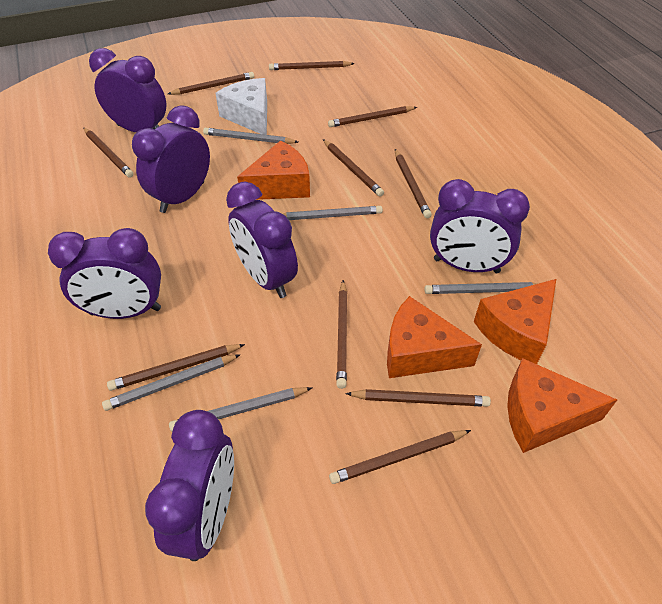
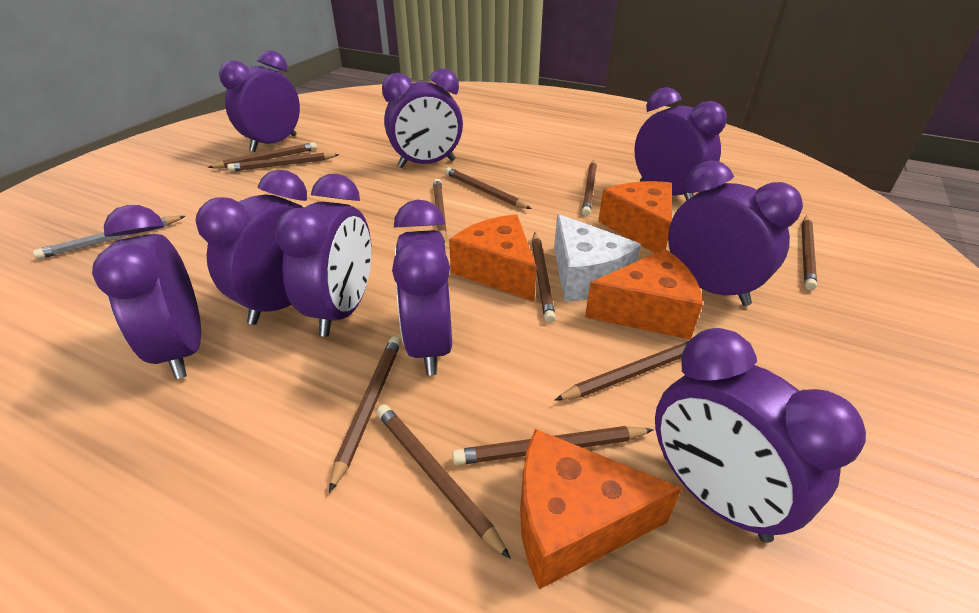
brown pencil: 10 -> 11
grey pencil: 5 -> 1
purple clock: 6 -> 9

